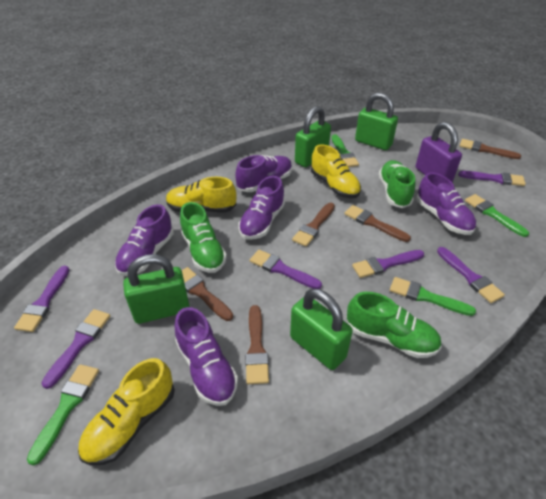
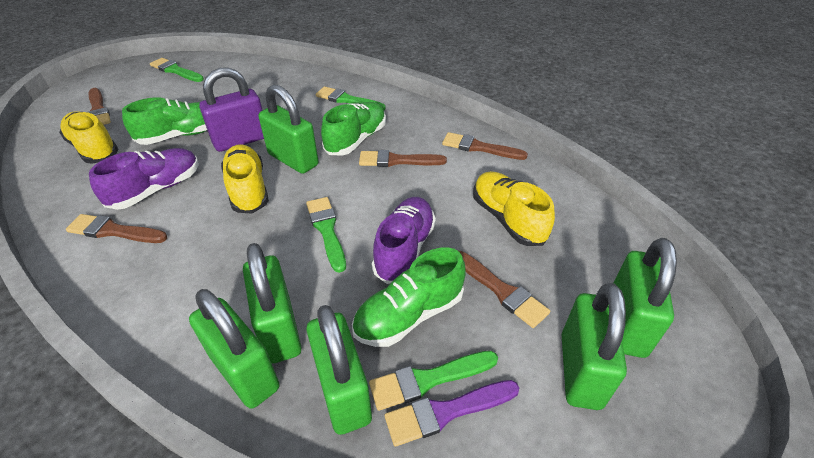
green padlock: 4 -> 6
purple brush: 6 -> 1
purple shoe: 5 -> 2

